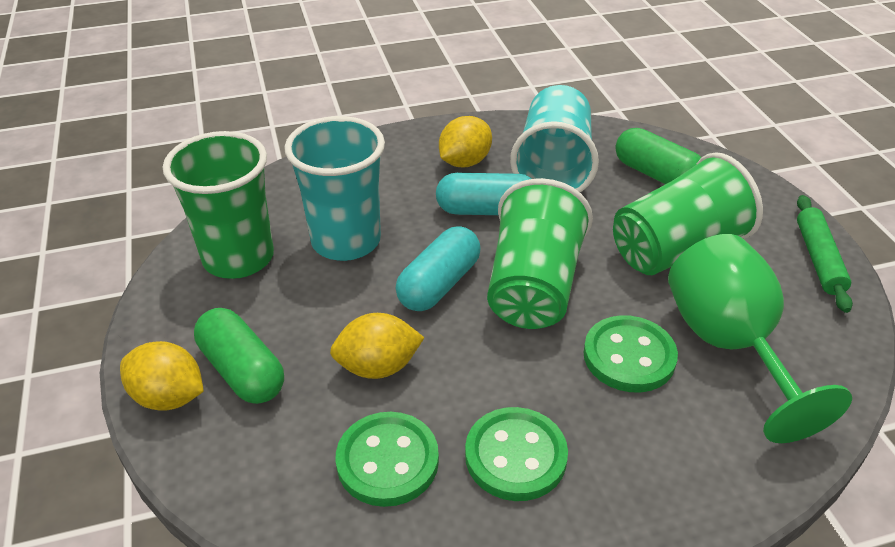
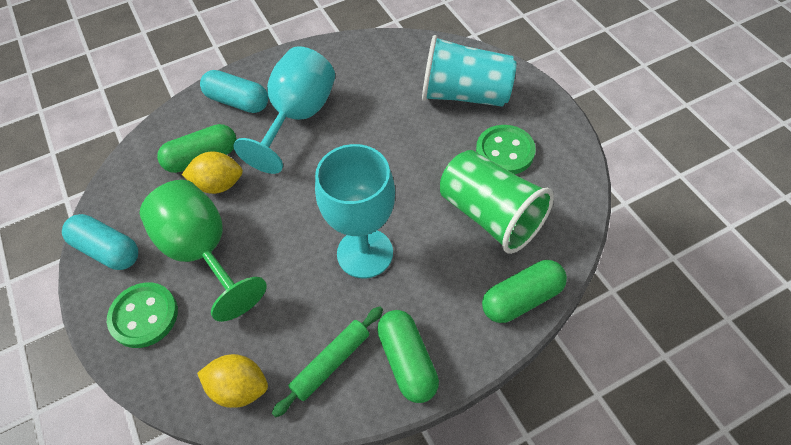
green button: 3 -> 2
green capsule: 2 -> 3
green cup: 3 -> 1
turquoise cup: 2 -> 1
turquoise goblet: 0 -> 2
yellow lemon: 3 -> 2

